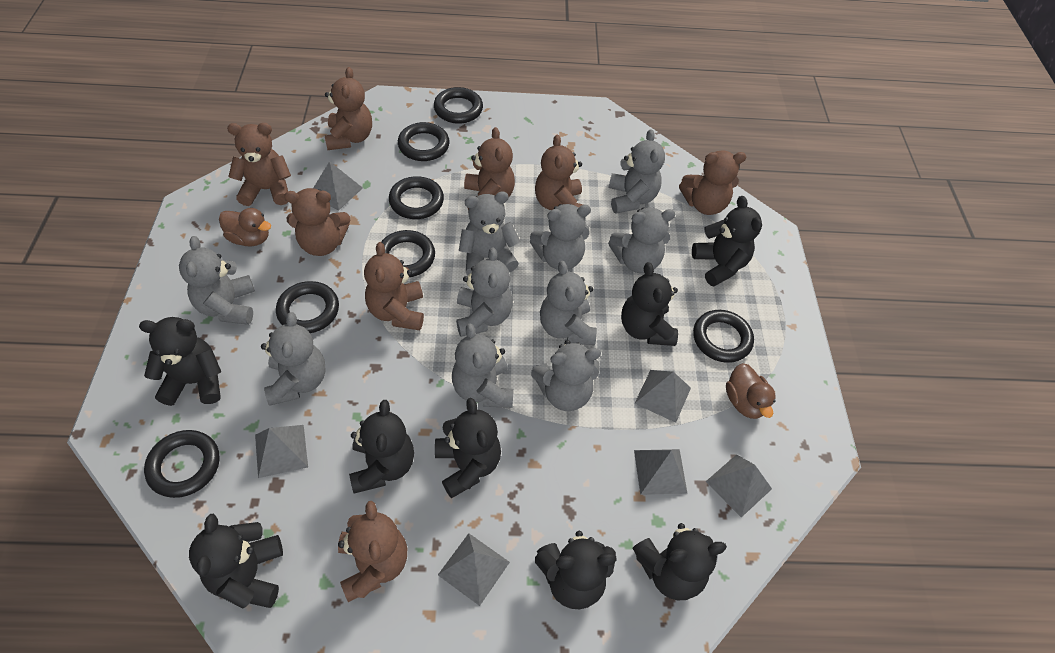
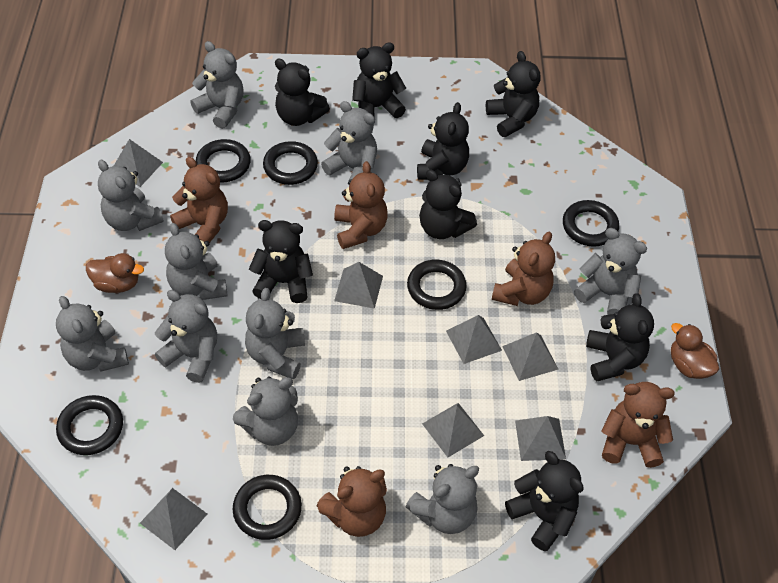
black ring: 7 -> 6
brown teddy bear: 8 -> 5
grey pyramid: 6 -> 7

